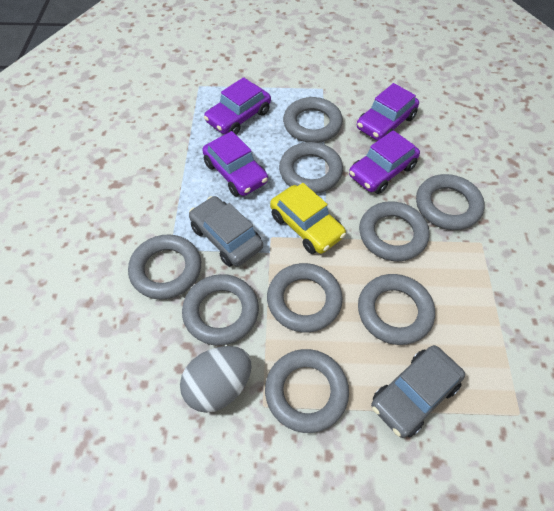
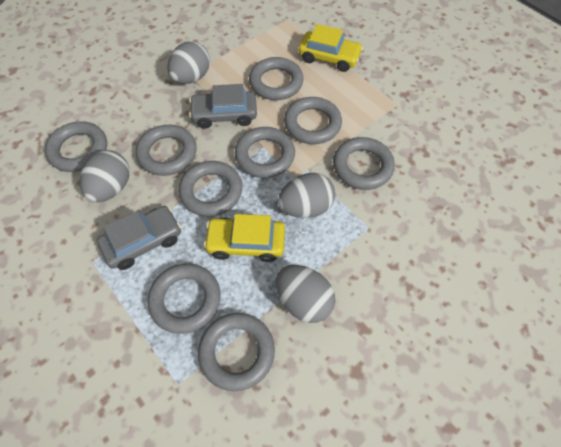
grey egg: 1 -> 4
purple car: 4 -> 0
yellow car: 1 -> 2

